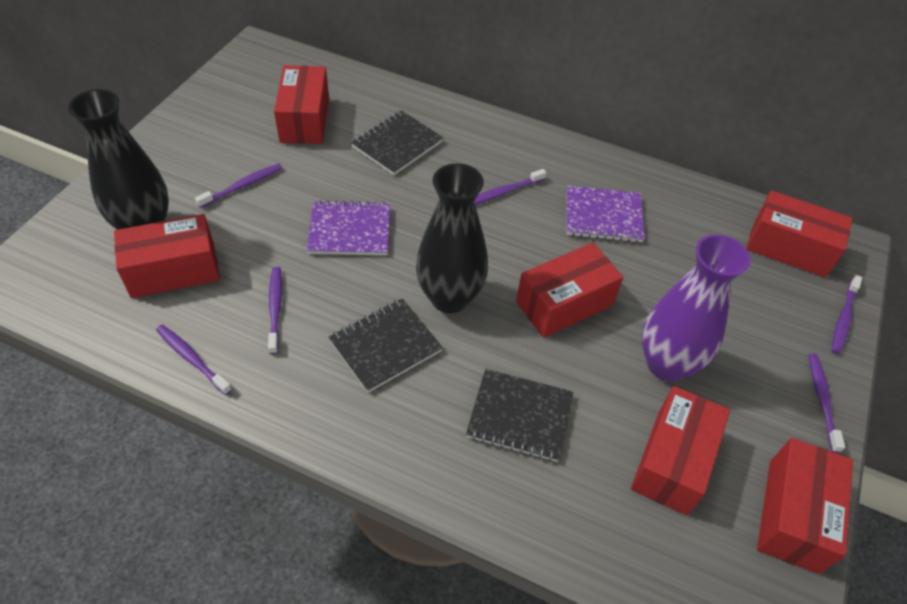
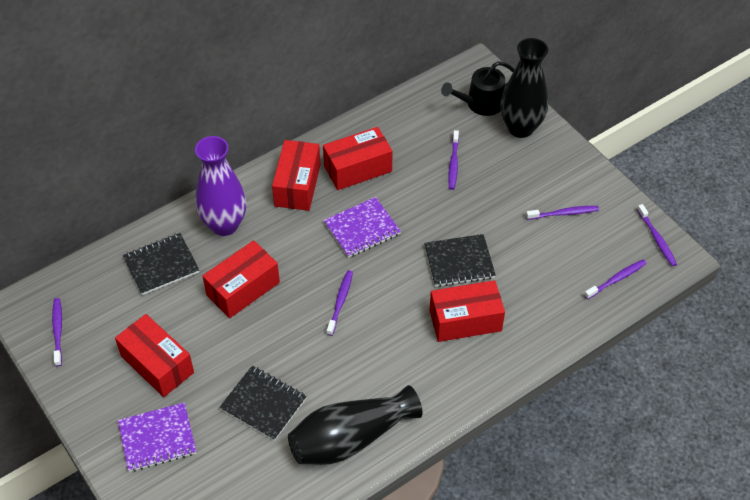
black watering can: 0 -> 1
red box: 6 -> 5

